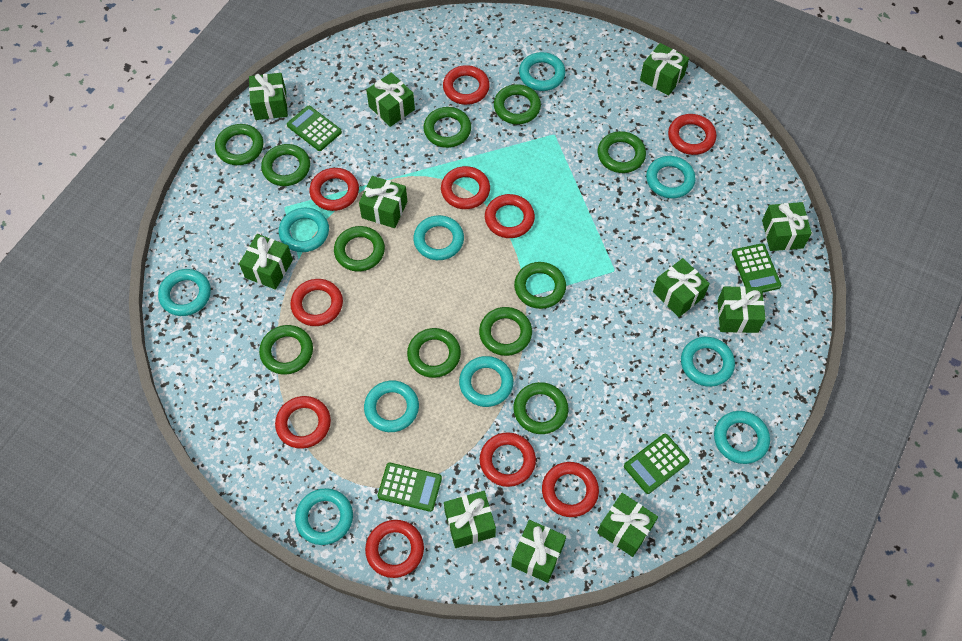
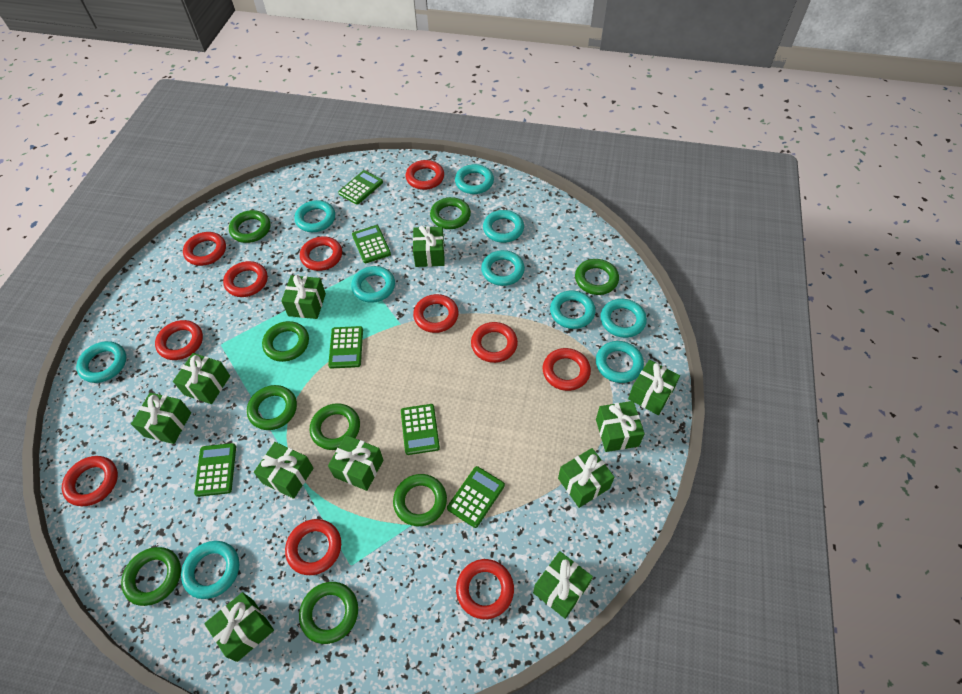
green calculator: 4 -> 6
green ring: 11 -> 9
red ring: 10 -> 11

